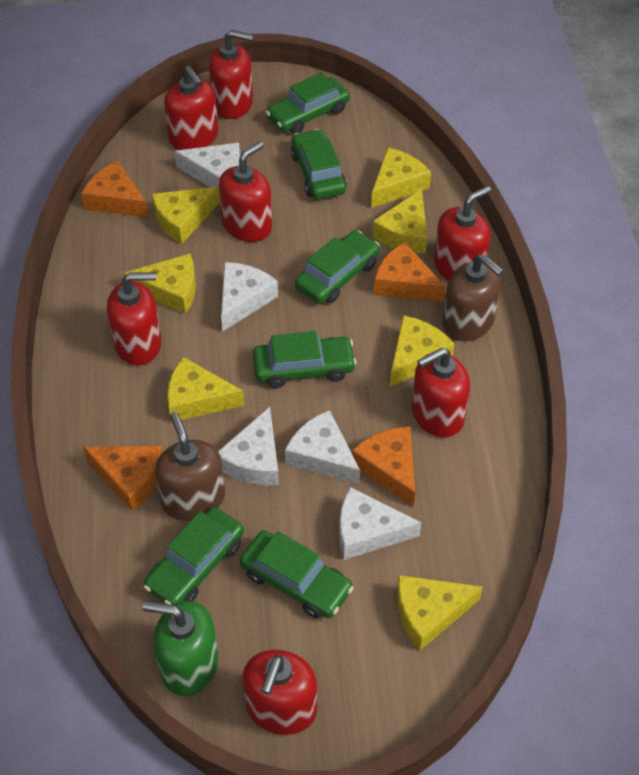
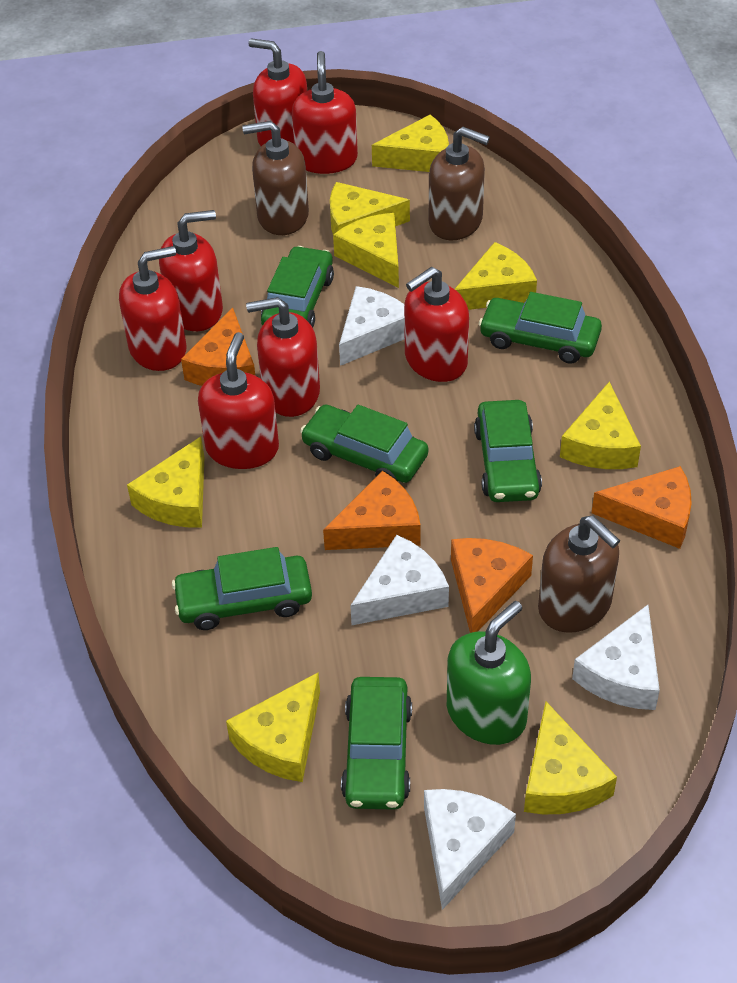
brown soap dispenser: 2 -> 3
white cheese: 5 -> 4
yellow cheese: 7 -> 8

